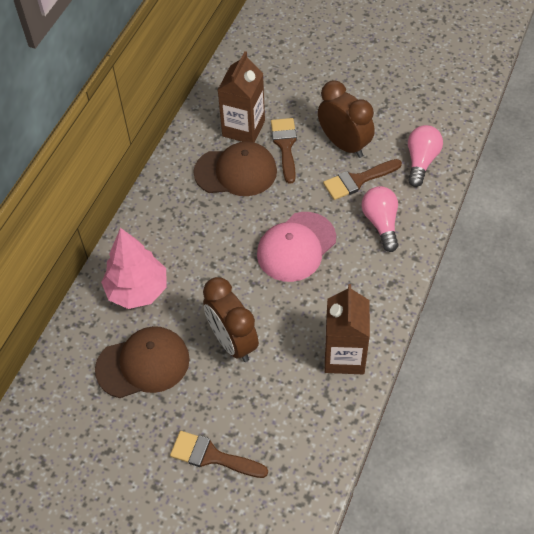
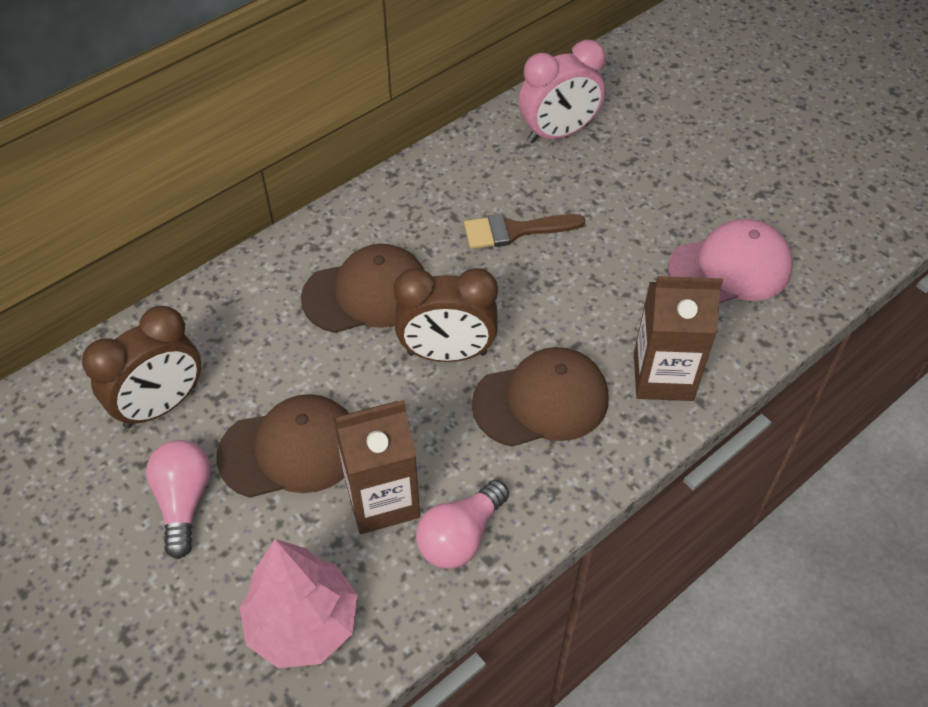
brown brush: 3 -> 1
brown cap: 2 -> 3
pink clock: 0 -> 1

